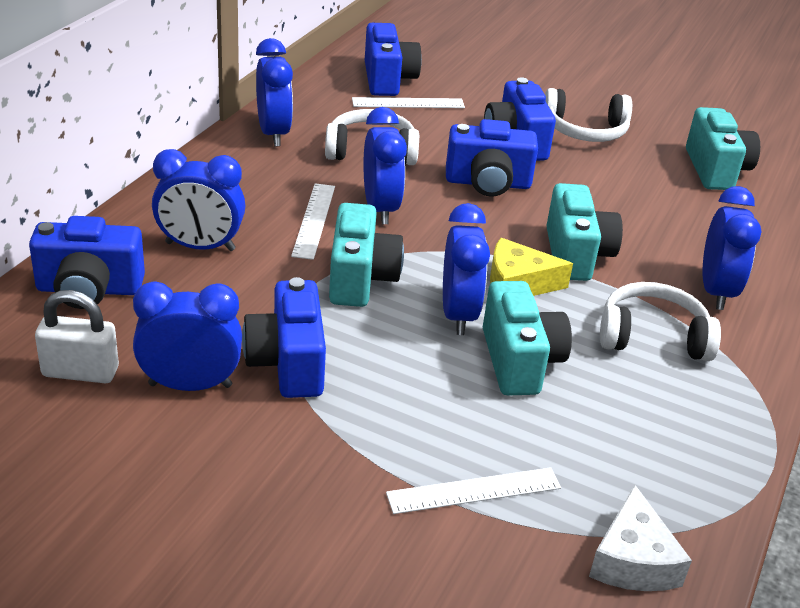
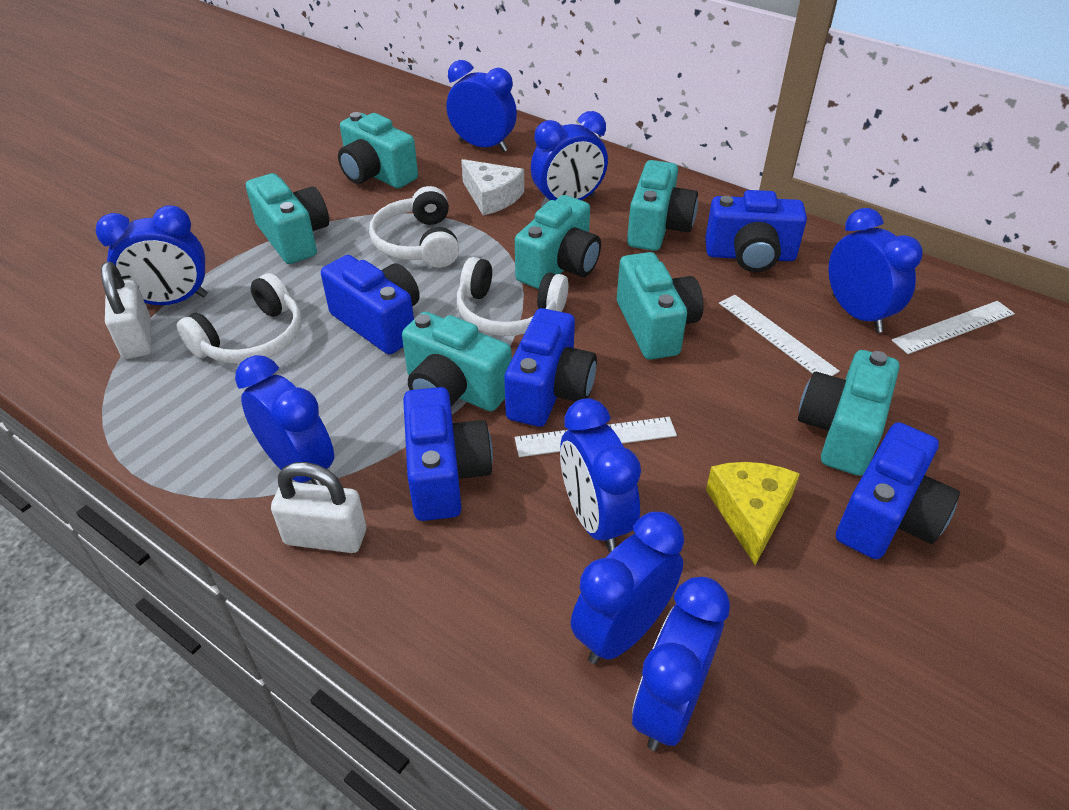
blue clock: 6 -> 8
turquoise camera: 4 -> 7
white padlock: 1 -> 2

